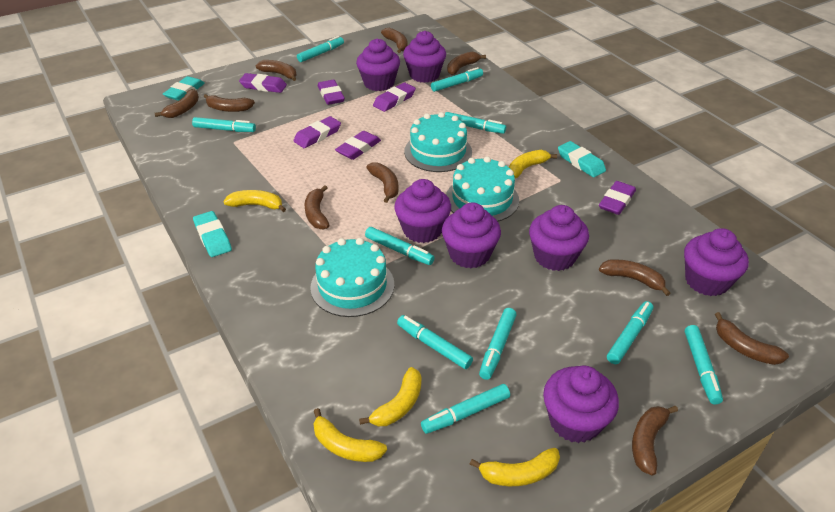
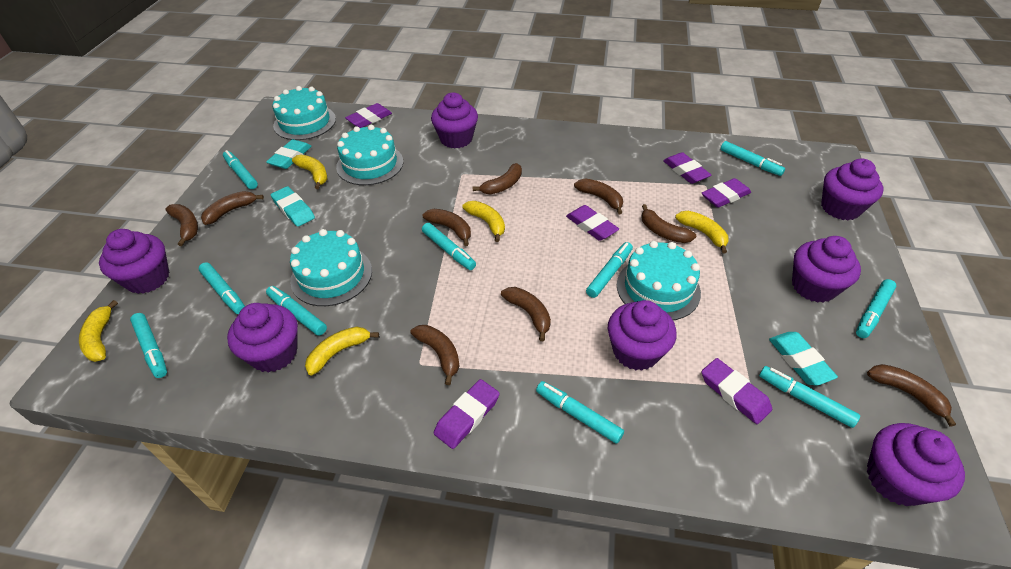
brown banana: 10 -> 9
turquoise cake: 3 -> 4

